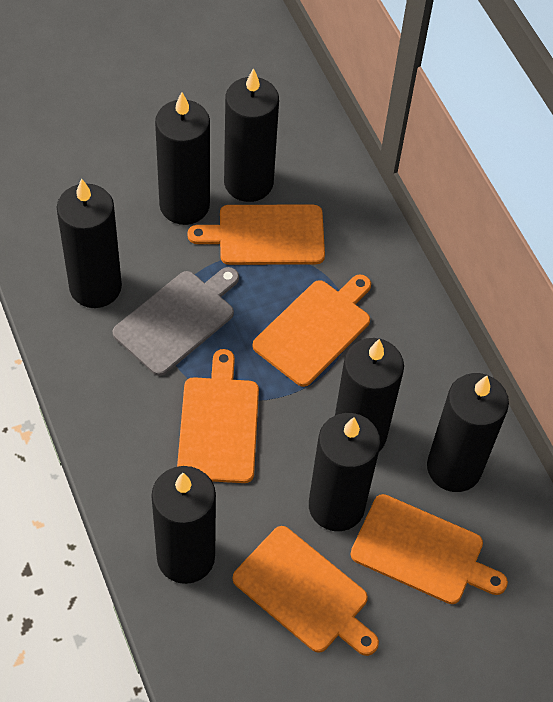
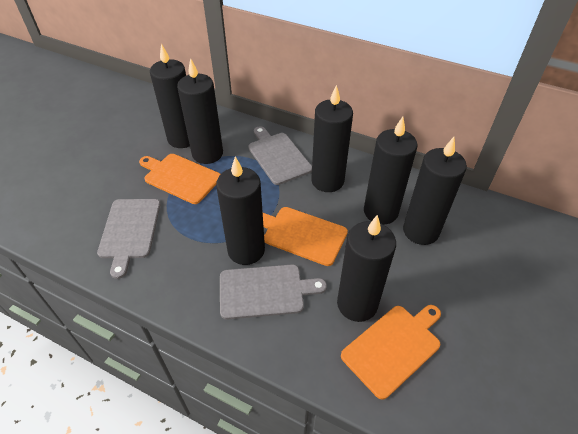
grey cutting board: 1 -> 3
orange cutting board: 5 -> 3

